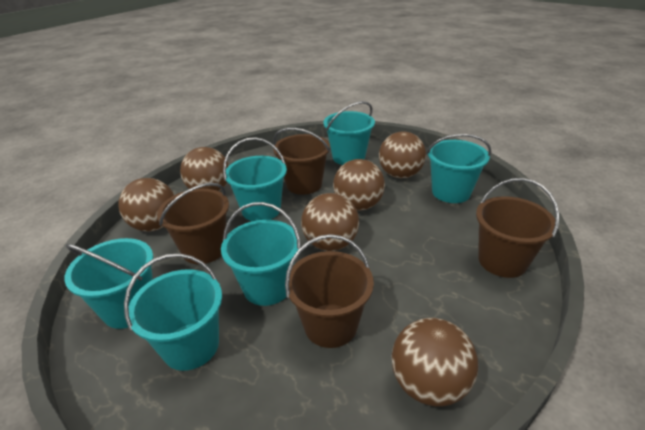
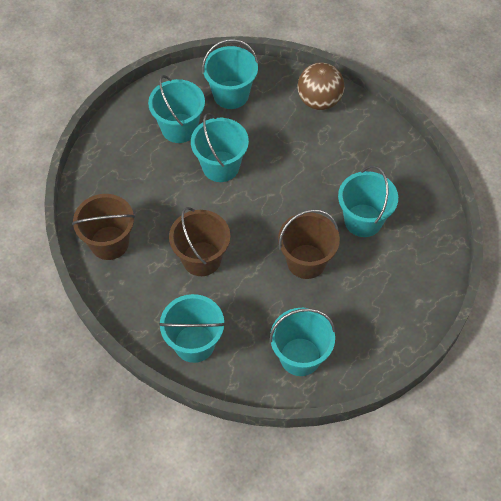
brown ball: 6 -> 1
brown bucket: 4 -> 3

